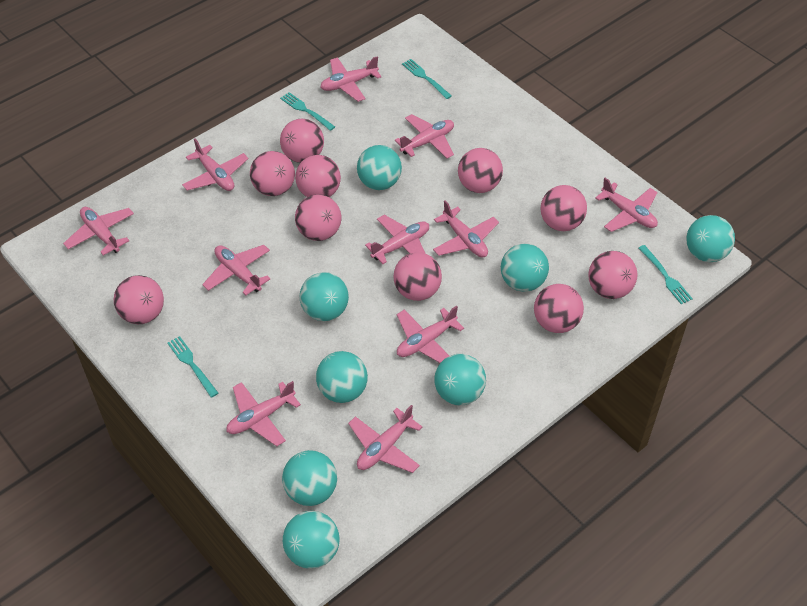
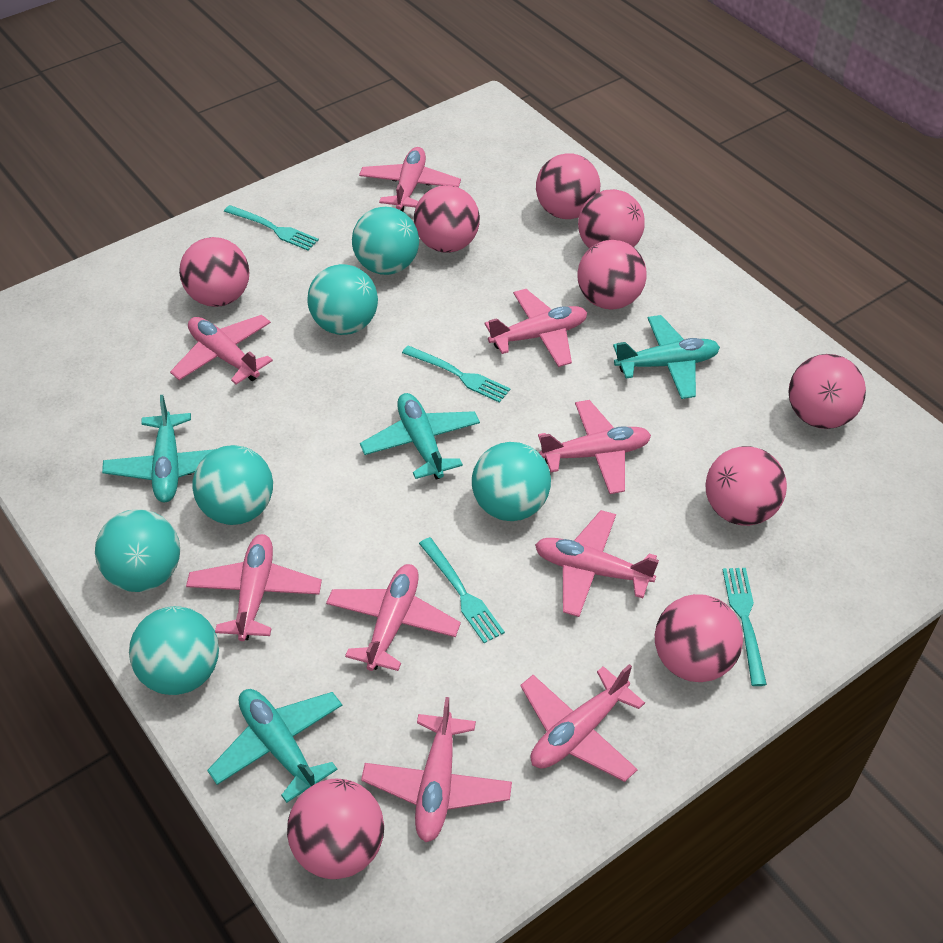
pink ball: 10 -> 9
pink plane: 11 -> 9
turquoise ball: 8 -> 6
turquoise plane: 0 -> 4

